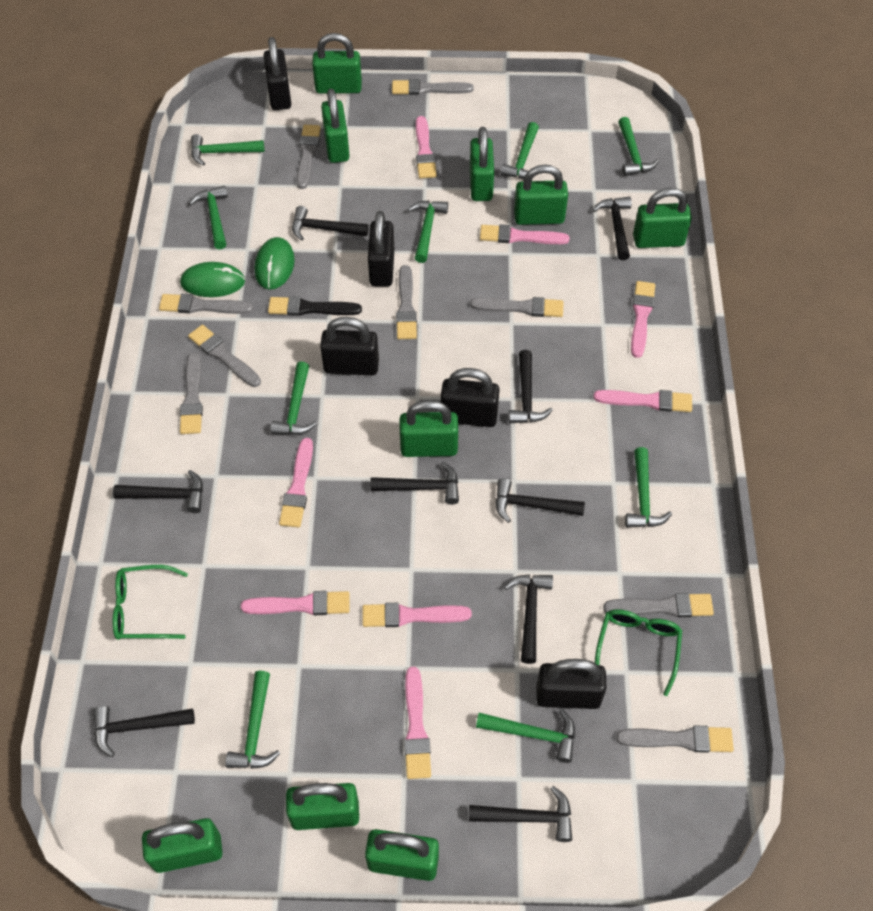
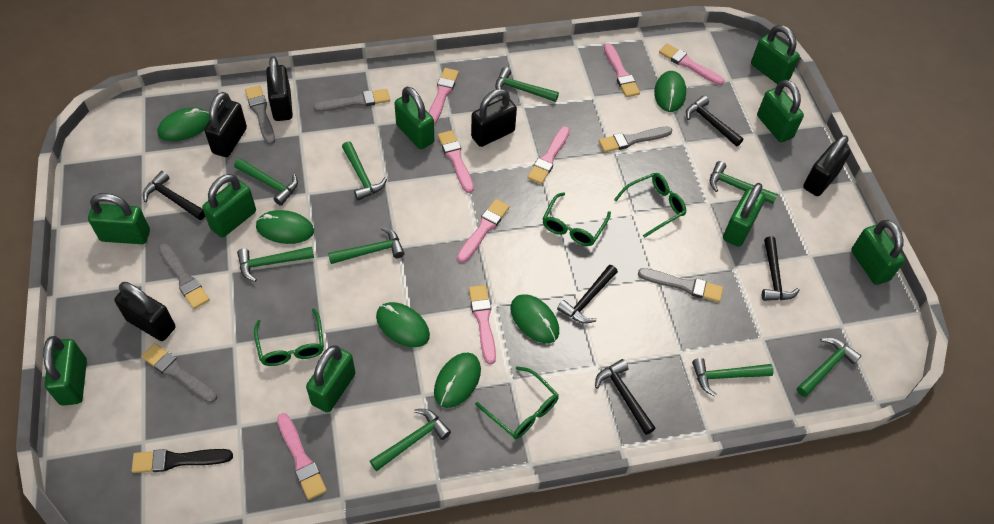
black hammer: 9 -> 5
green glasses: 2 -> 4
green mouse: 2 -> 6
grey brush: 9 -> 6

